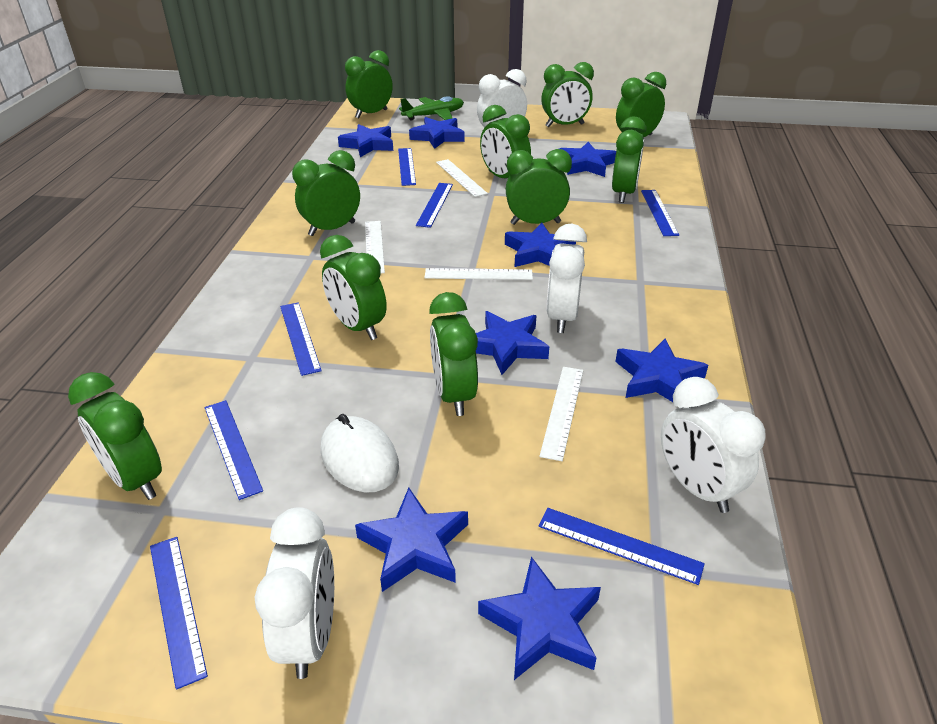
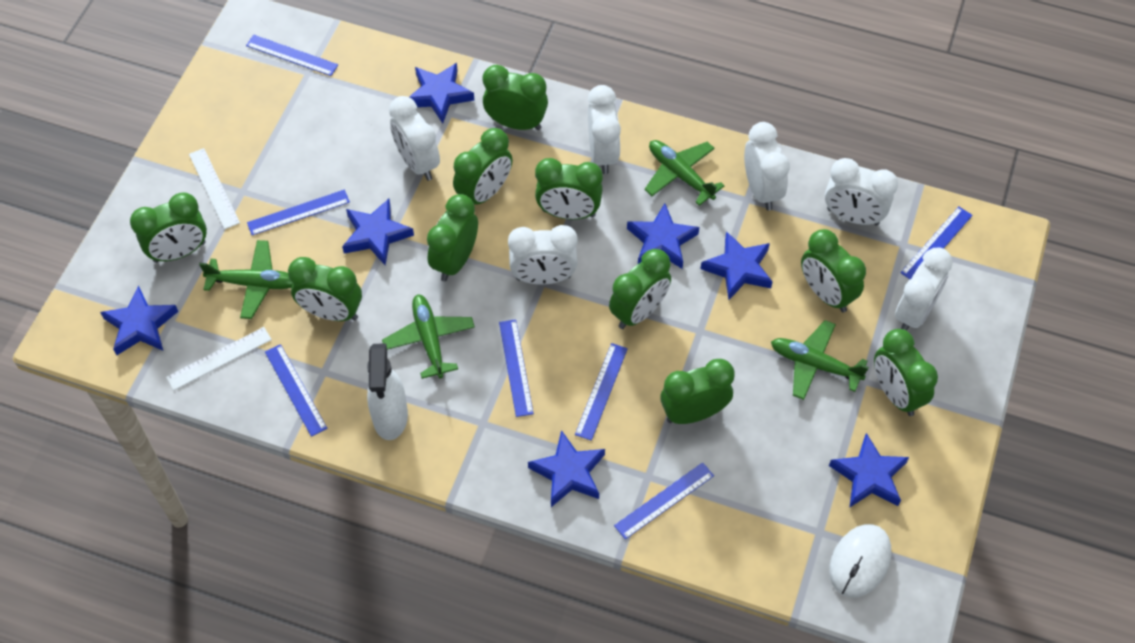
blue star: 8 -> 7
green plane: 1 -> 4
white clock: 4 -> 6
white ruler: 4 -> 2
white spray bottle: 0 -> 1

